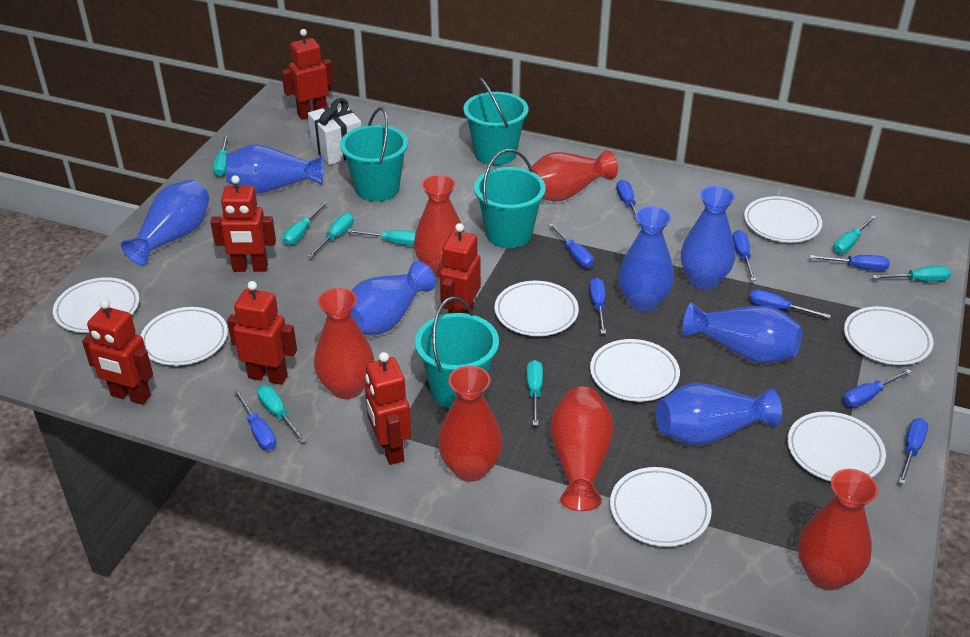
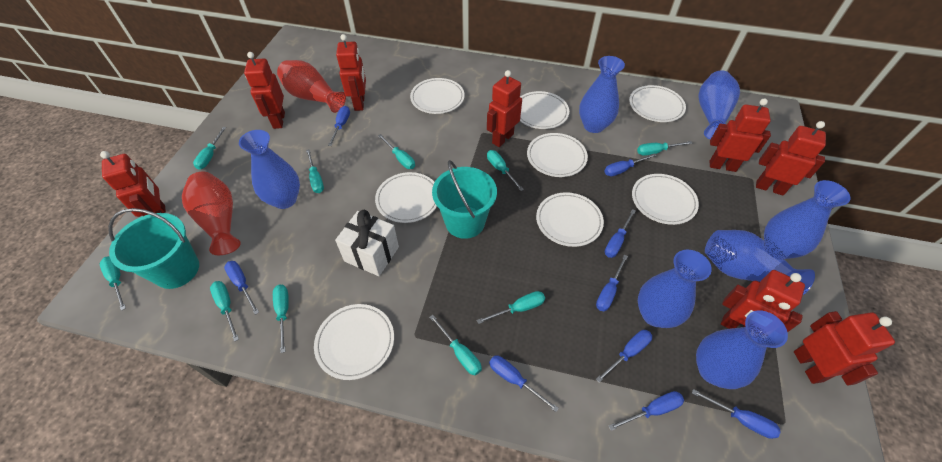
red robot: 6 -> 8
red vase: 6 -> 2
turquoise bucket: 4 -> 2
turquoise screwdriver: 8 -> 10

